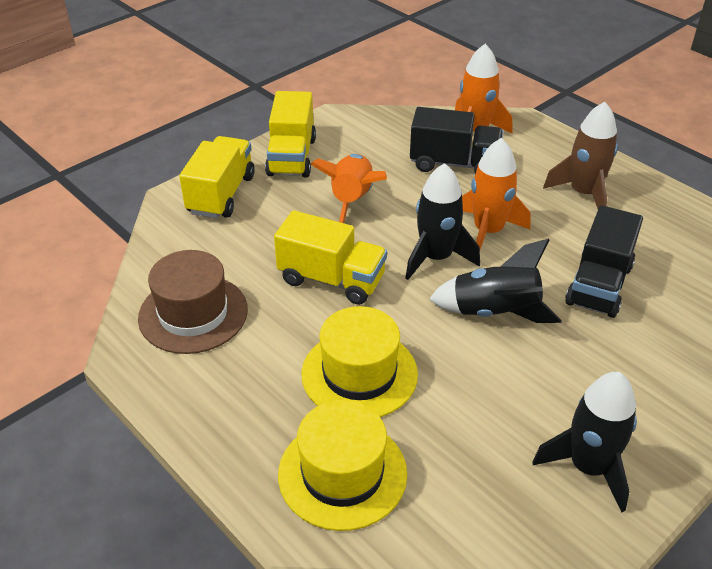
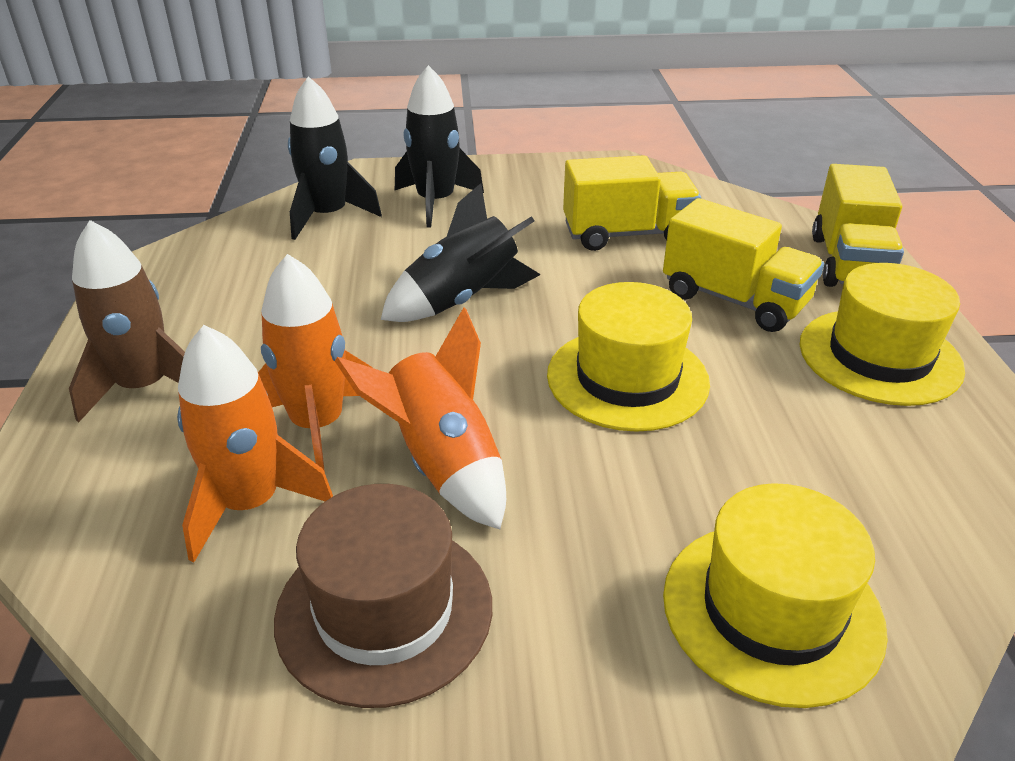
black truck: 2 -> 0
yellow hat: 2 -> 3

